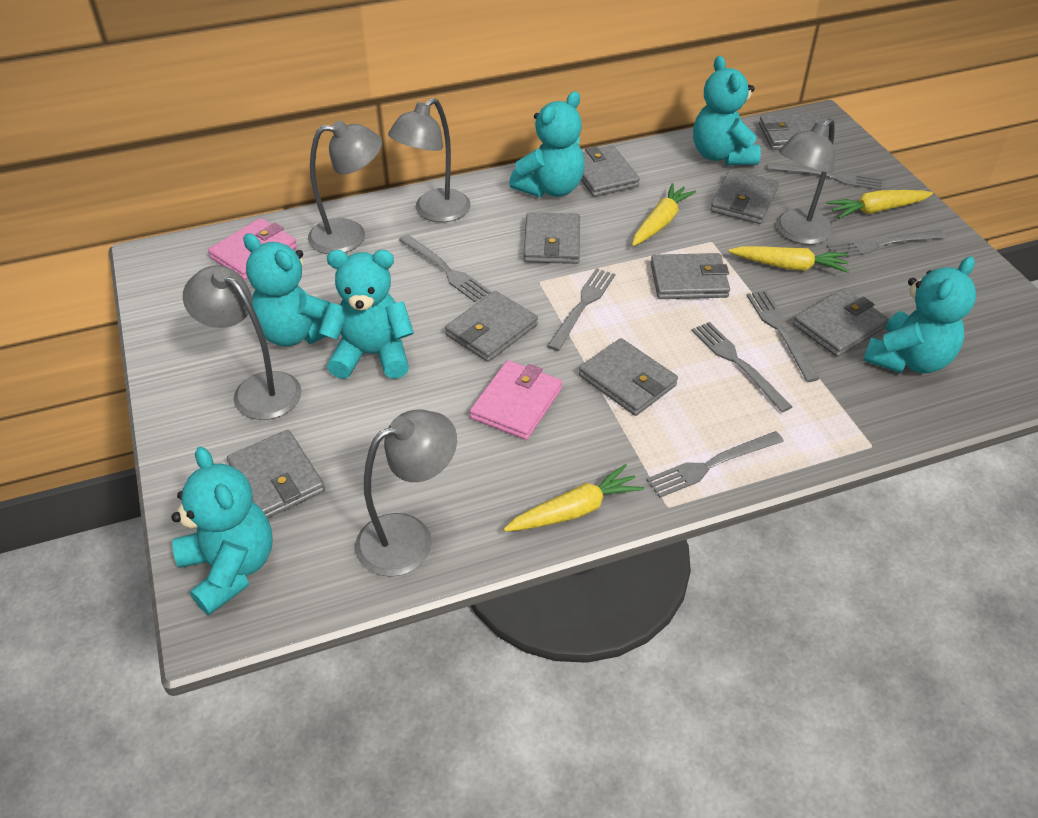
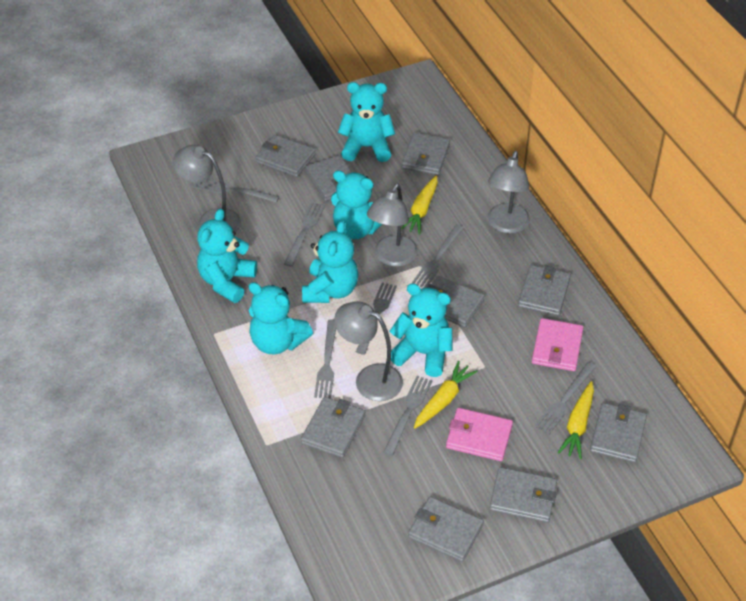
grey lamp: 5 -> 4
yellow carrot: 4 -> 3

